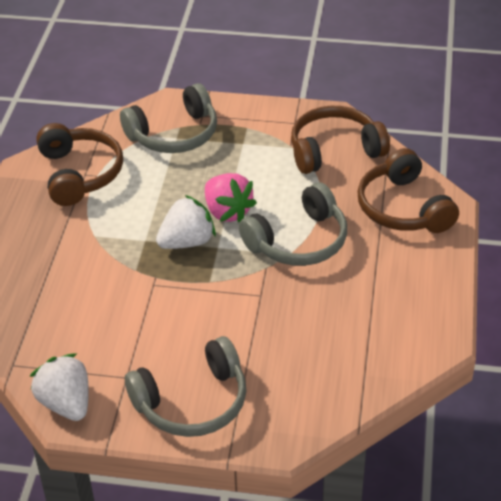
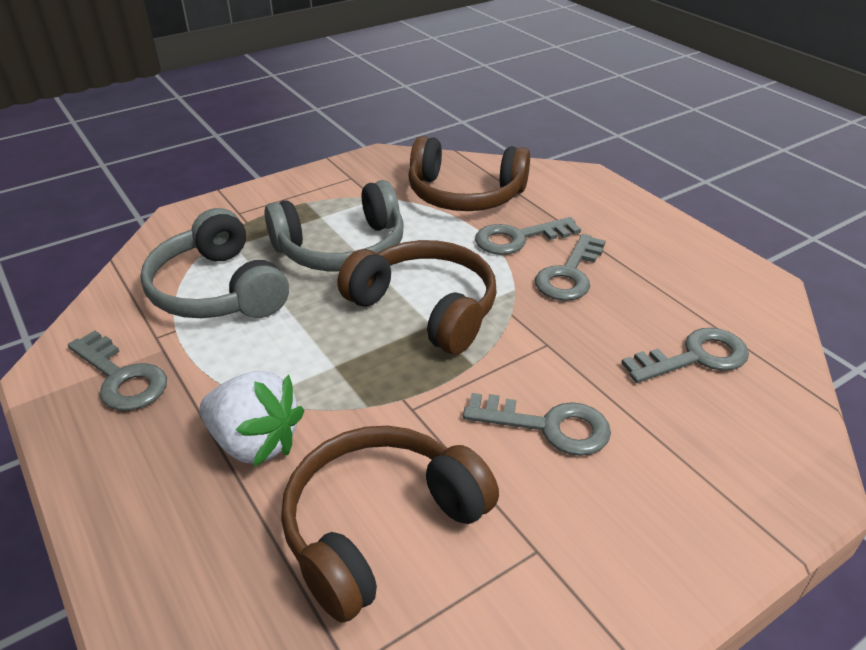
grey headphones: 3 -> 2
grey key: 0 -> 5
pink strawberry: 1 -> 0
white strawberry: 2 -> 1

